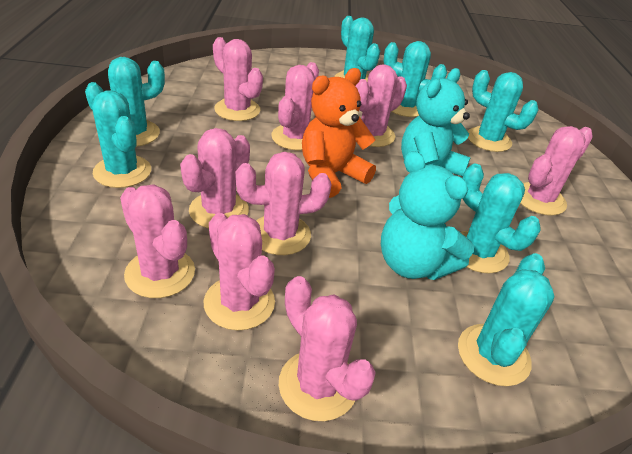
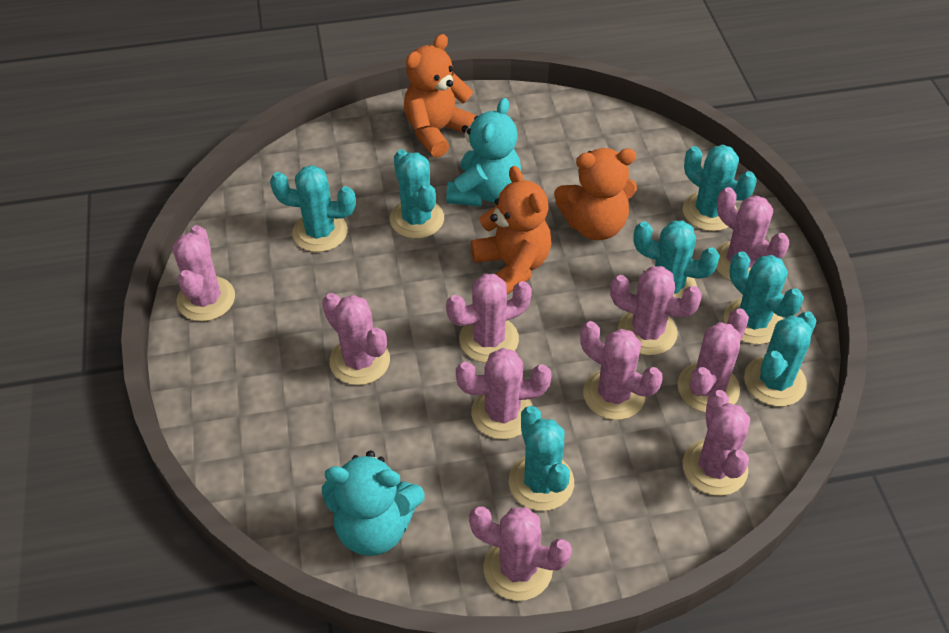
orange teddy bear: 1 -> 3
pink cactus: 9 -> 10

